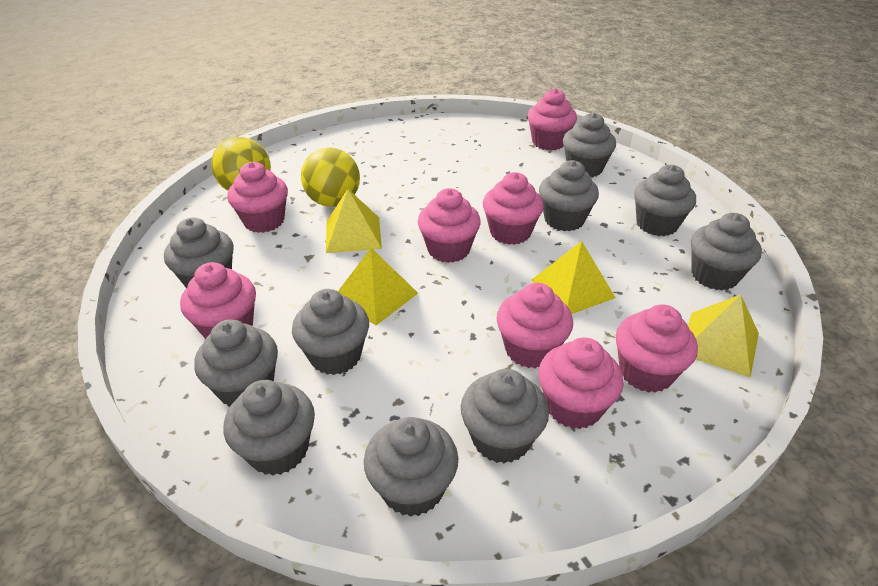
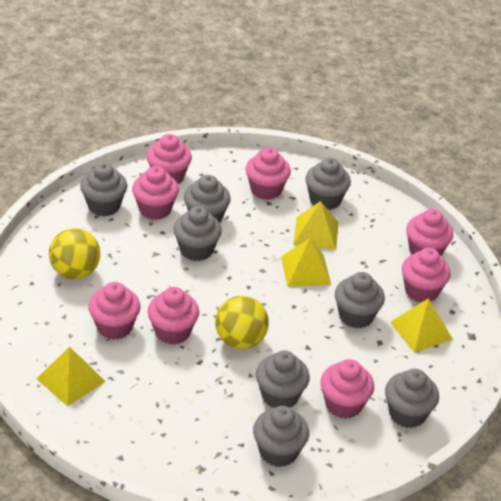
grey cupcake: 10 -> 8

